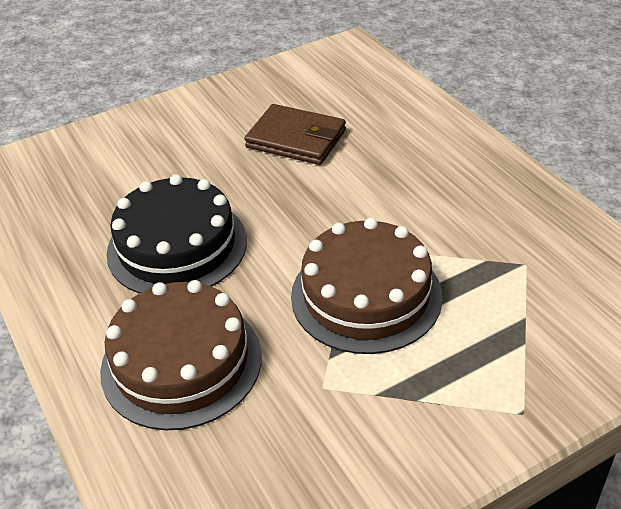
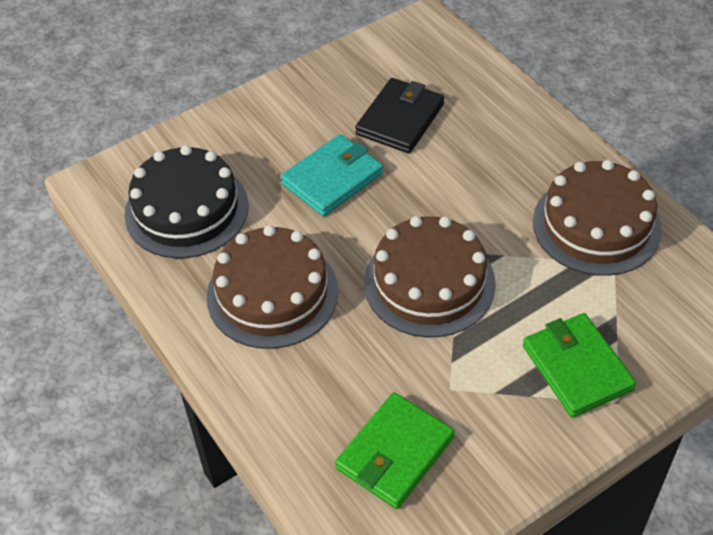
black wallet: 0 -> 1
brown cake: 2 -> 3
brown wallet: 1 -> 0
green wallet: 0 -> 2
turquoise wallet: 0 -> 1

